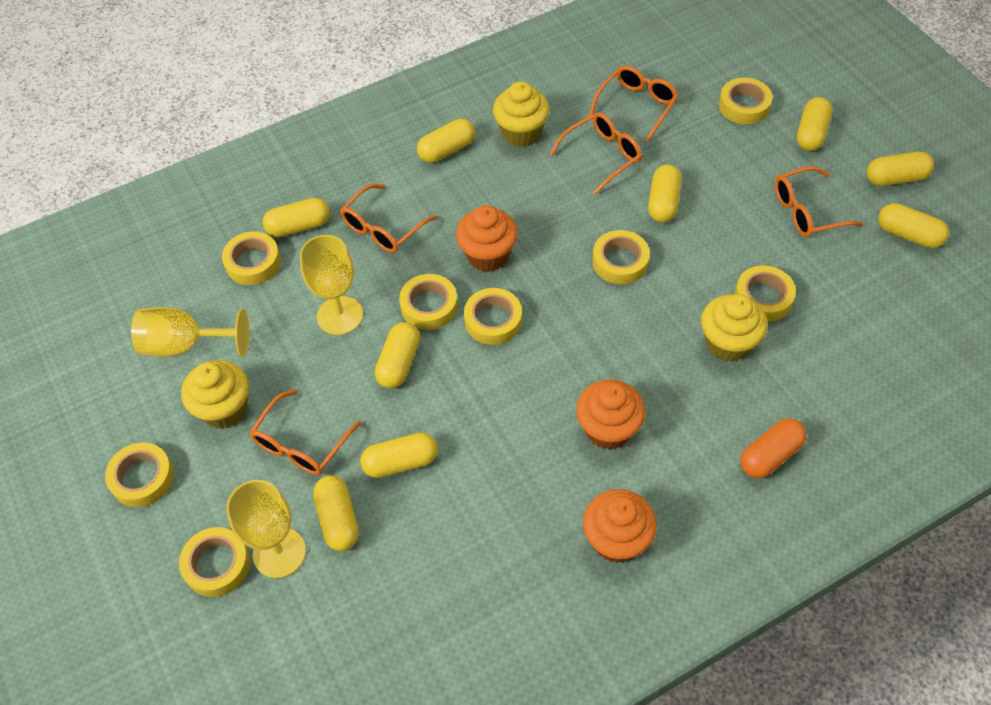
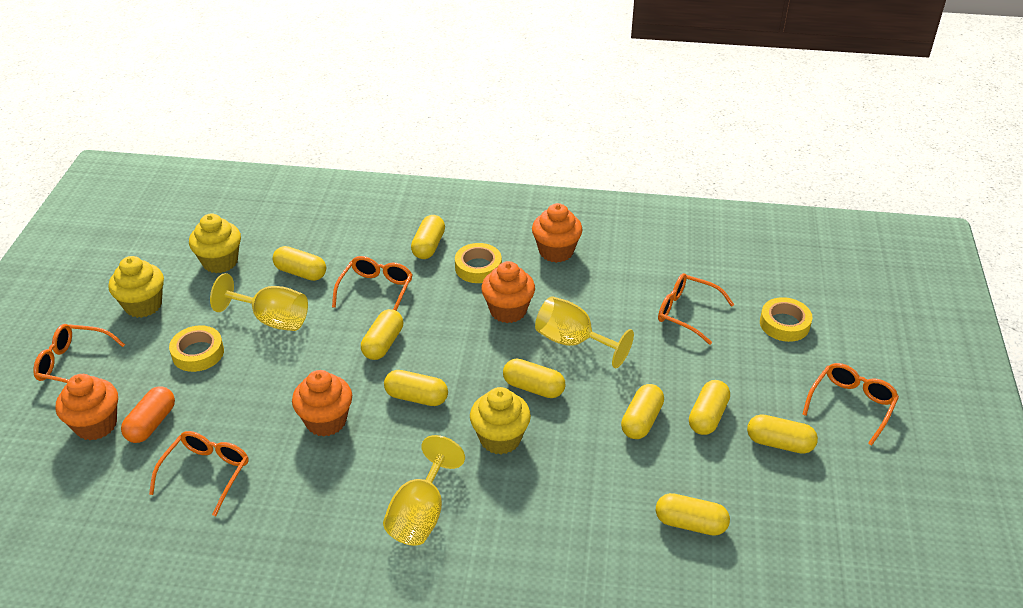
orange cupcake: 3 -> 4
yellow tape: 8 -> 3

